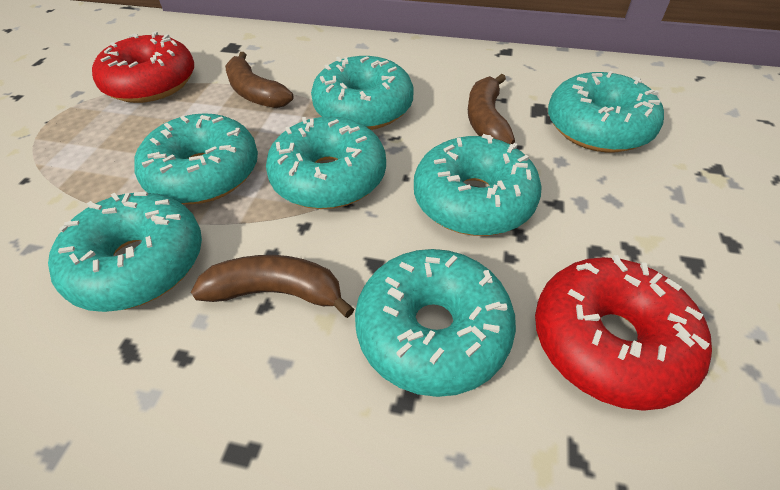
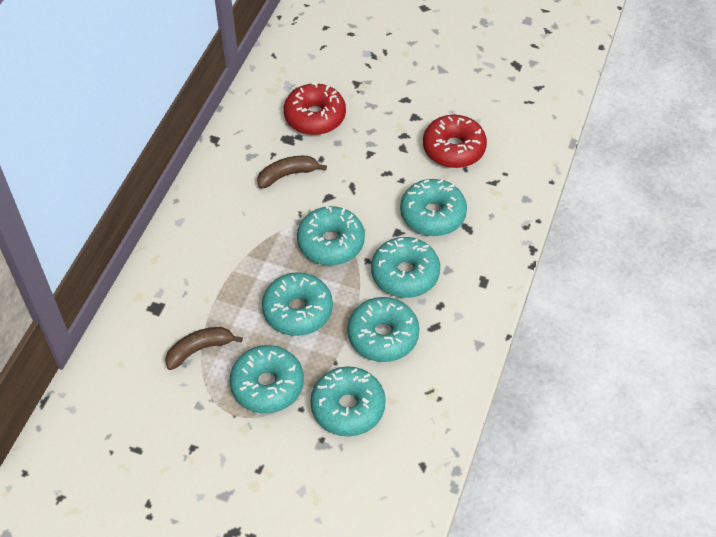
brown banana: 3 -> 2

